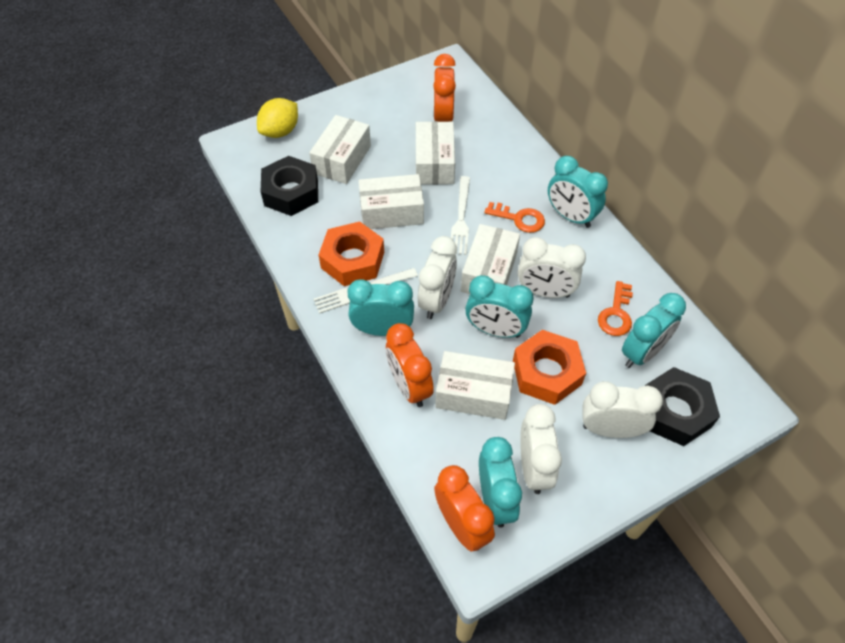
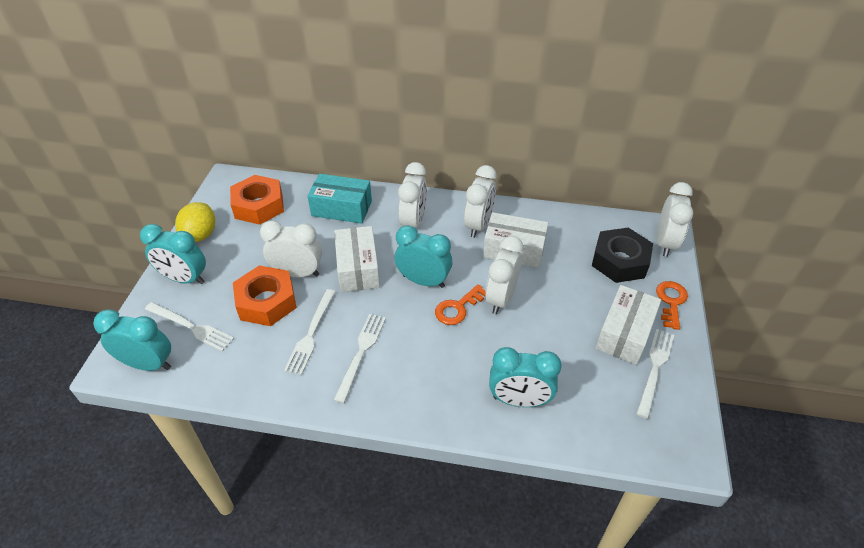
black nut: 2 -> 1
orange clock: 3 -> 0
turquoise box: 0 -> 1
turquoise clock: 5 -> 4
white box: 5 -> 3
white clock: 4 -> 5
white fork: 2 -> 4

